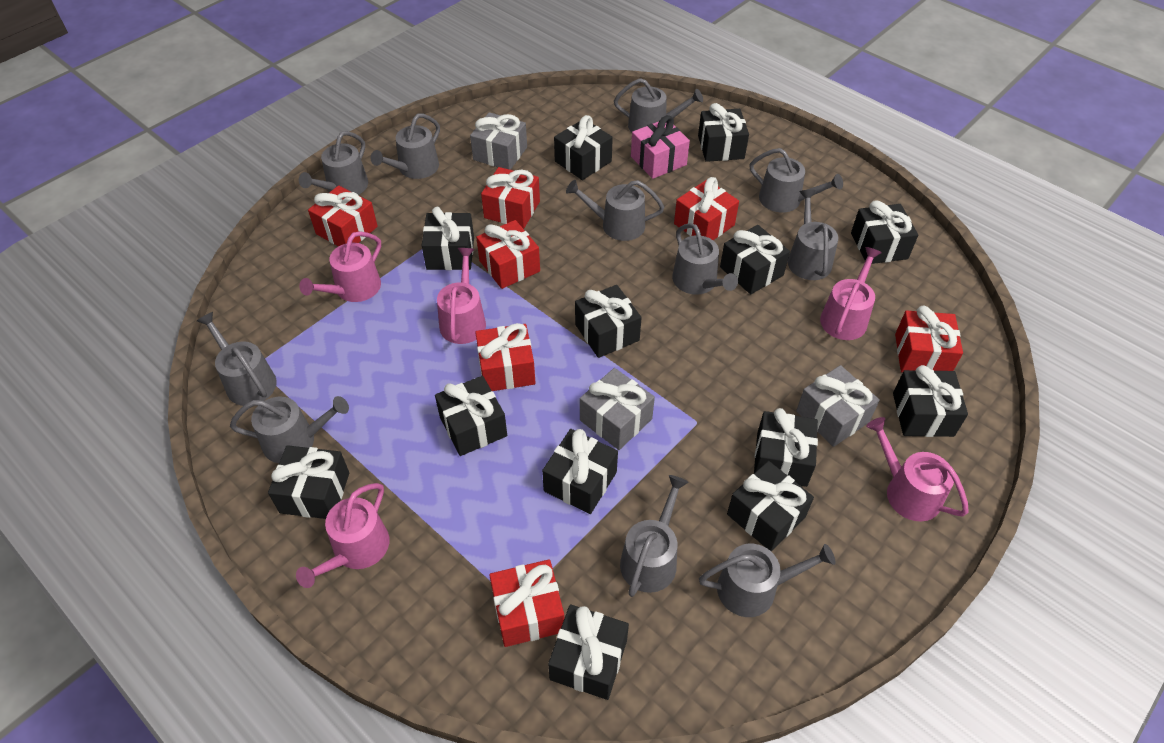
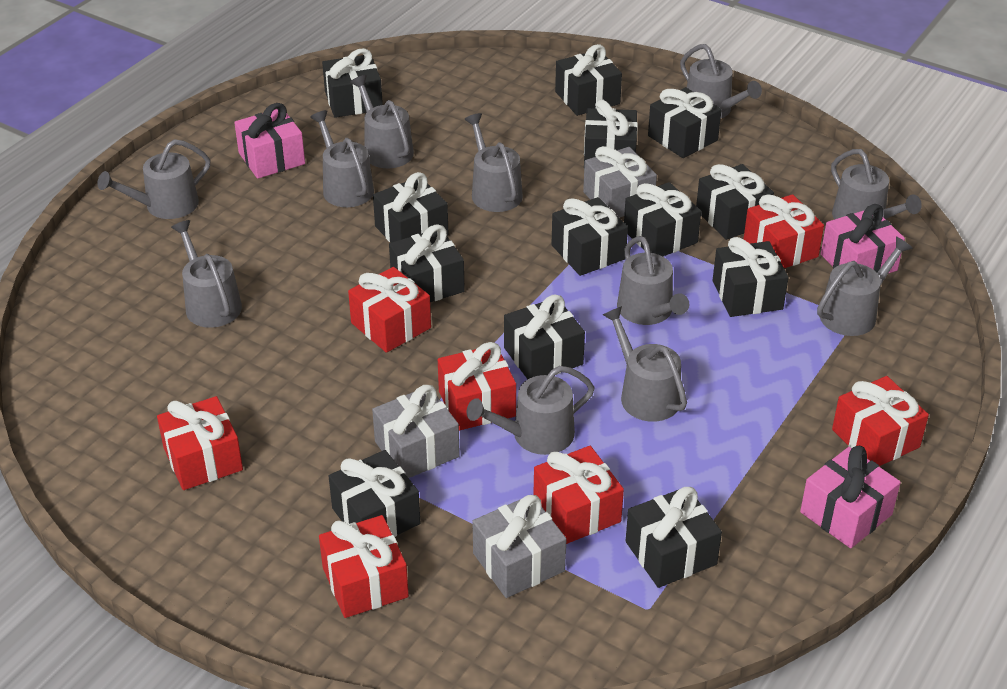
pink gift: 1 -> 3
pink watering can: 5 -> 0

